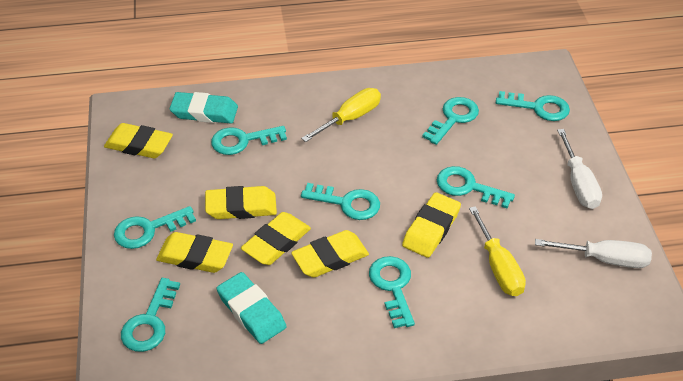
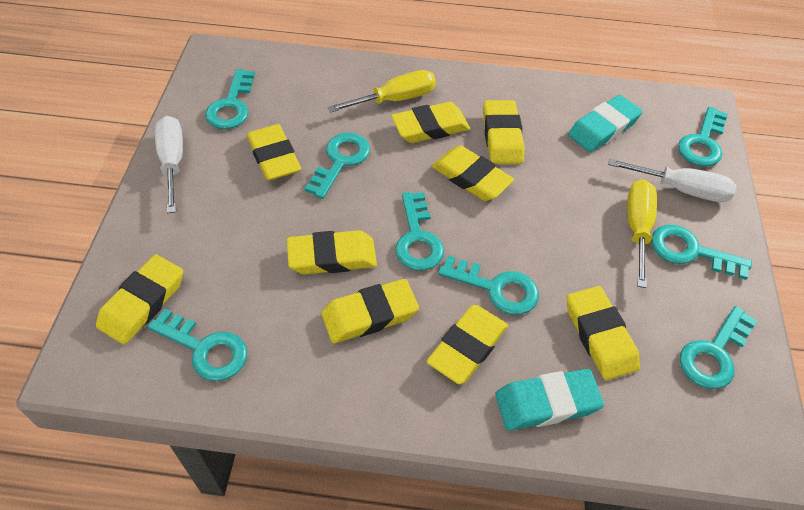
yellow eraser: 6 -> 9

